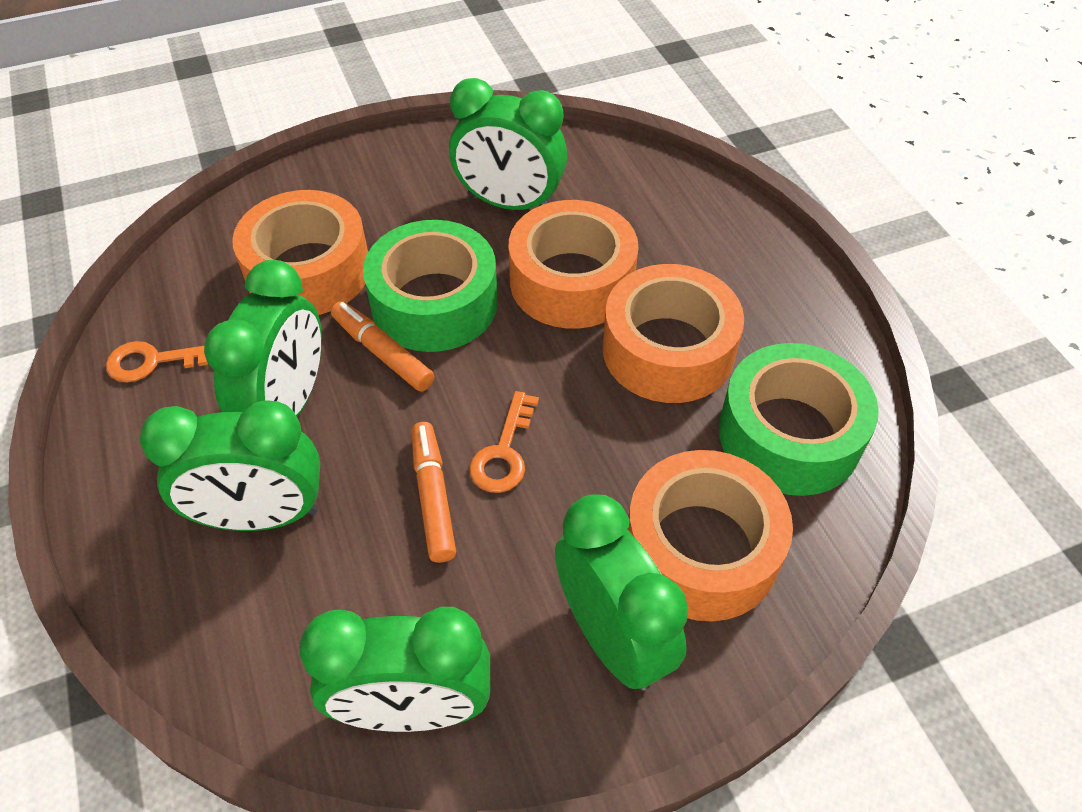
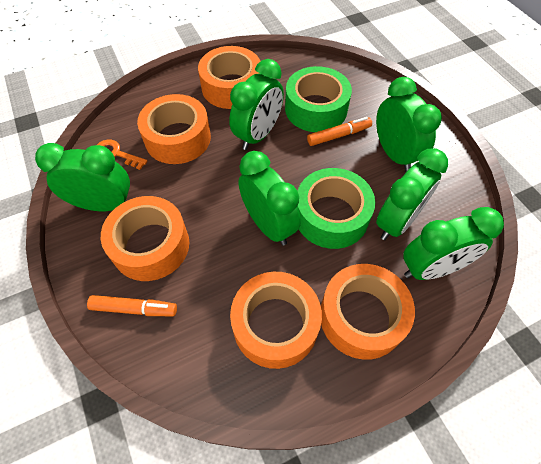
green clock: 5 -> 6
orange key: 2 -> 1
orange tape: 4 -> 5

